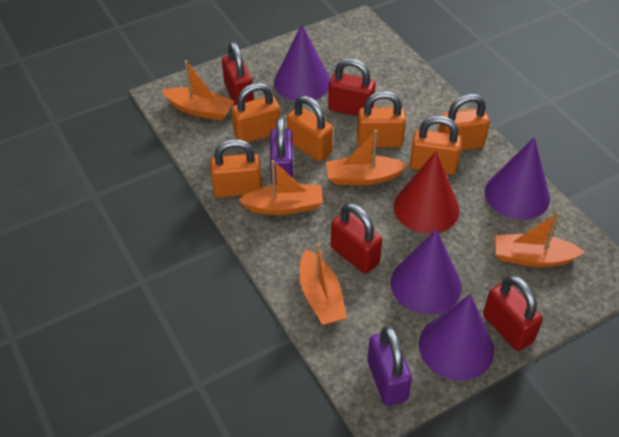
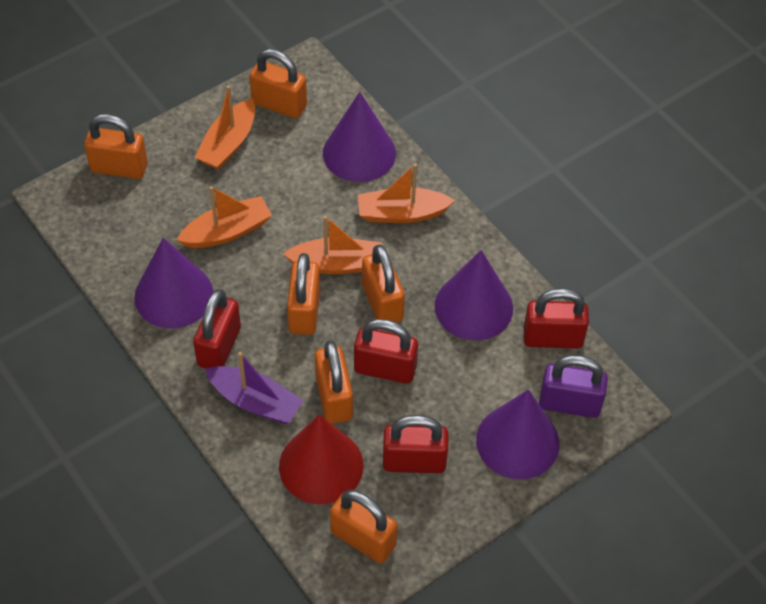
orange boat: 5 -> 4
purple boat: 0 -> 1
purple padlock: 2 -> 1

